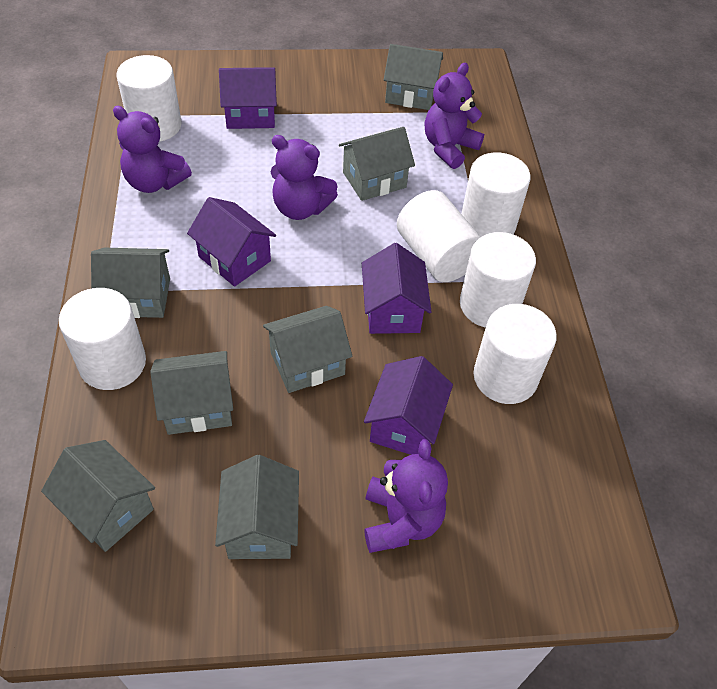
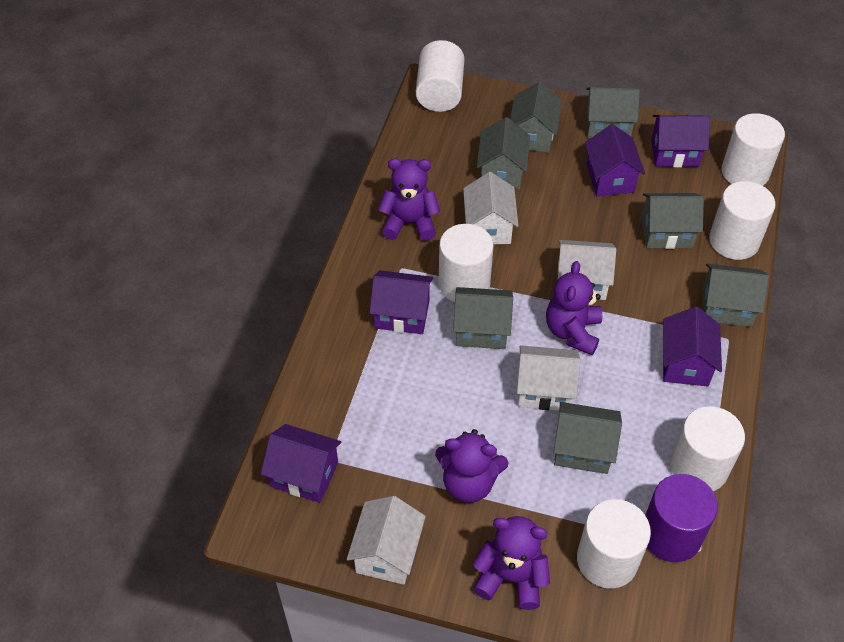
purple cylinder: 0 -> 1
purple house: 4 -> 5
white house: 0 -> 4

